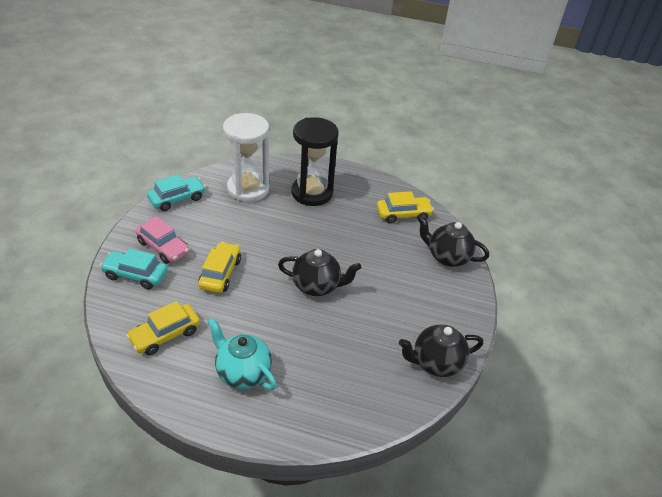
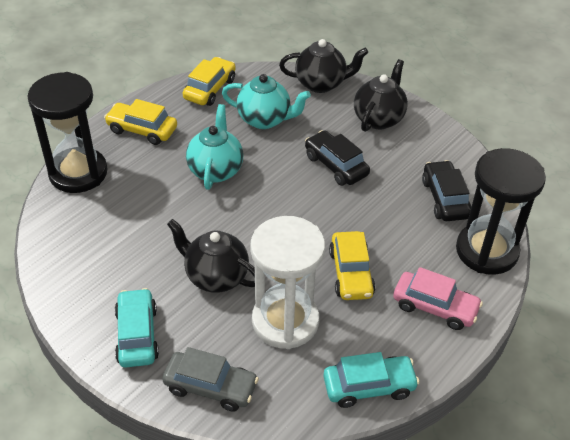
black car: 0 -> 2
black hourglass: 1 -> 2
grey car: 0 -> 1
turquoise teapot: 1 -> 2

